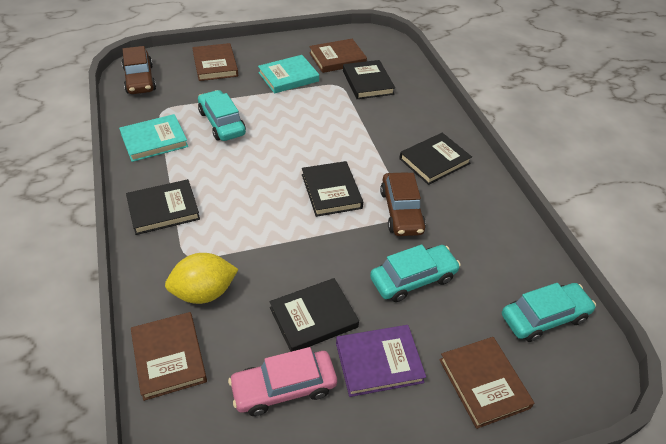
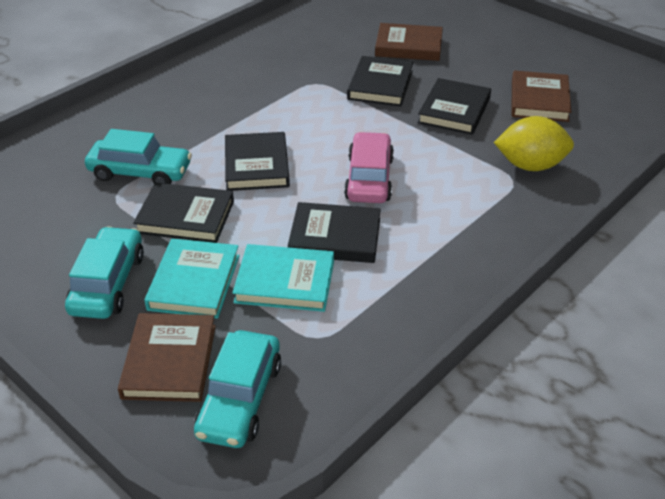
brown book: 4 -> 3
brown car: 2 -> 0
purple book: 1 -> 0

